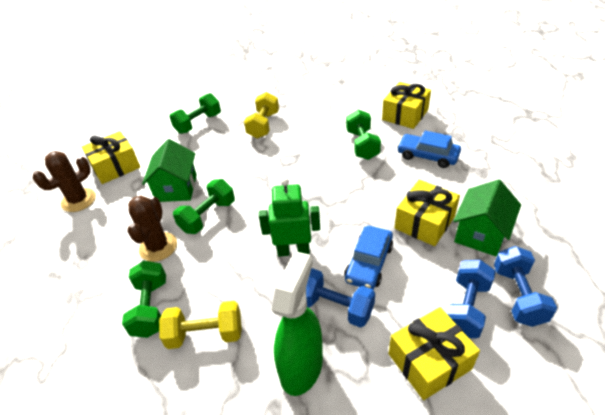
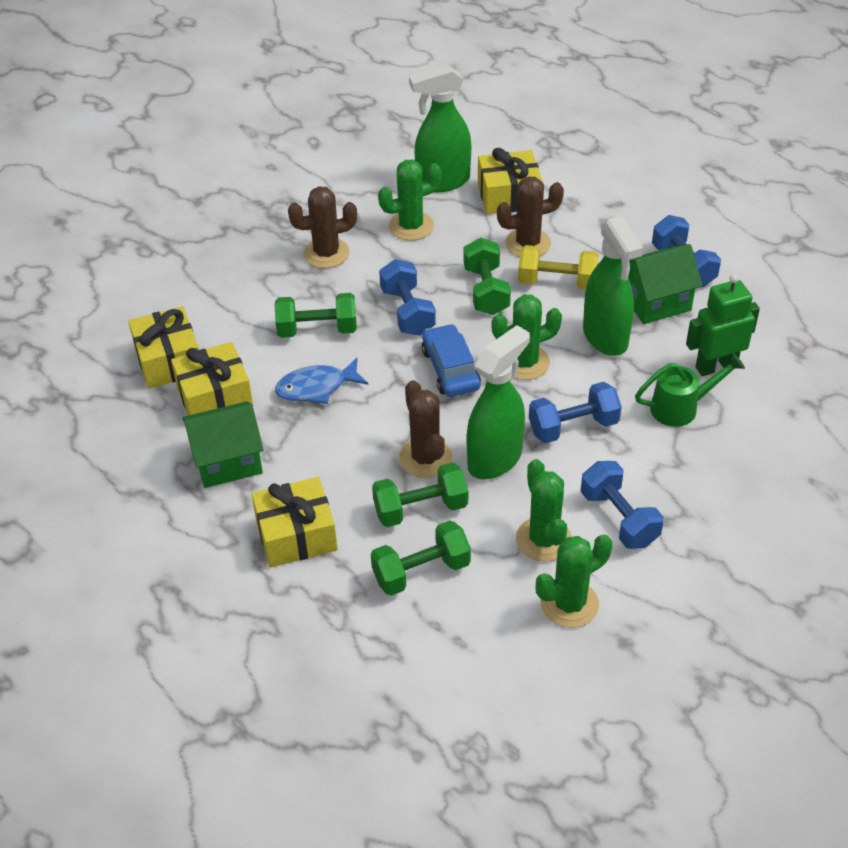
blue car: 2 -> 1
blue dumbbell: 3 -> 4
blue fish: 0 -> 1
brown cactus: 2 -> 3
green cactus: 0 -> 4
green spray bottle: 1 -> 3
green watering can: 0 -> 1
yellow dumbbell: 2 -> 1

